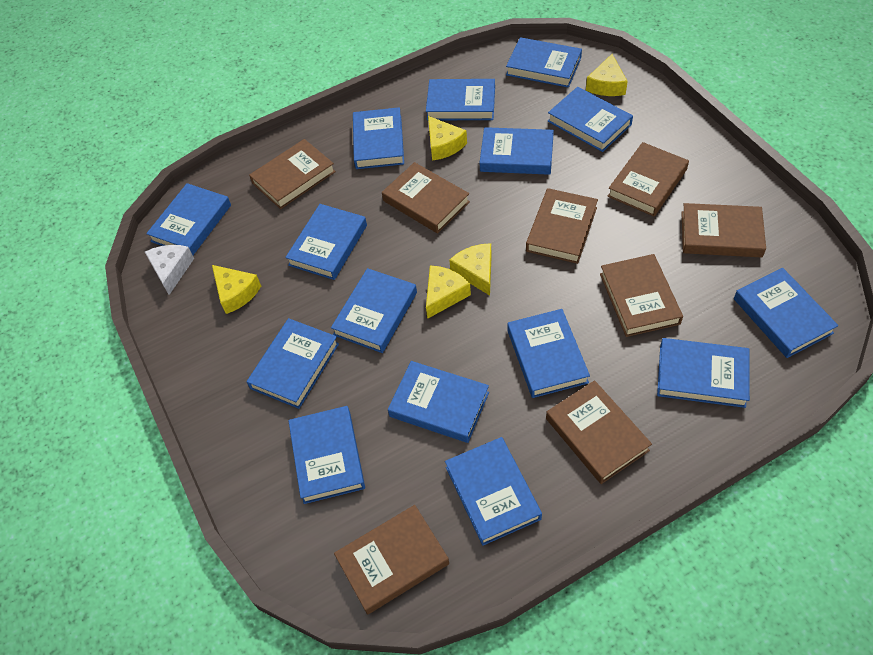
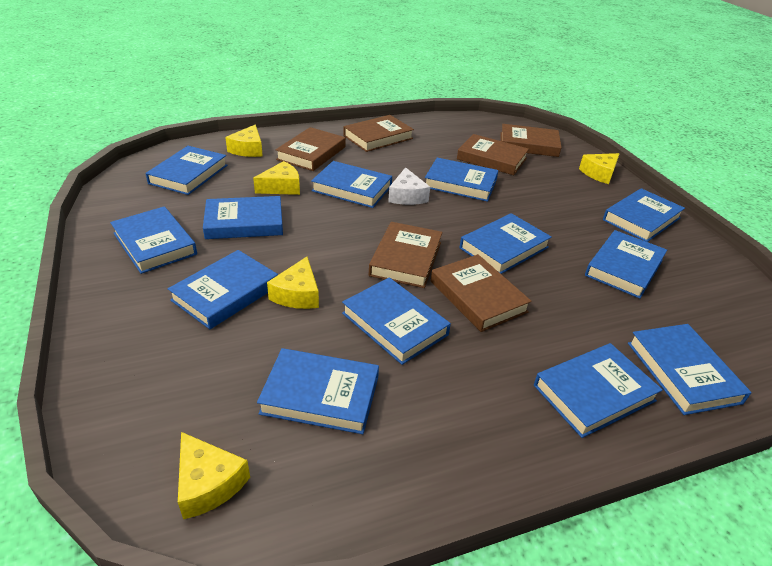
blue book: 15 -> 13
brown book: 8 -> 6

